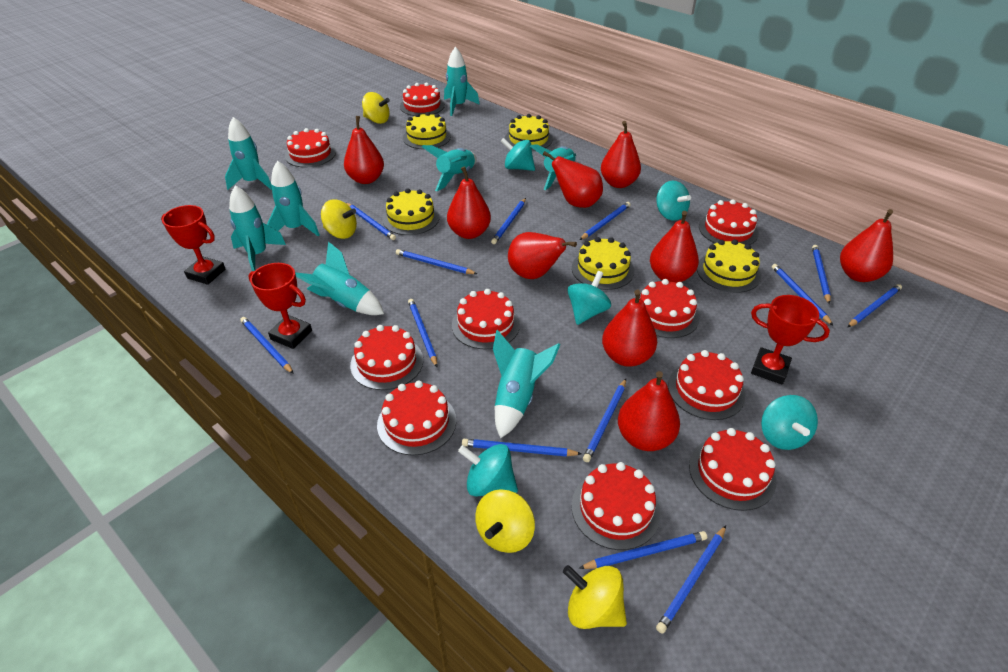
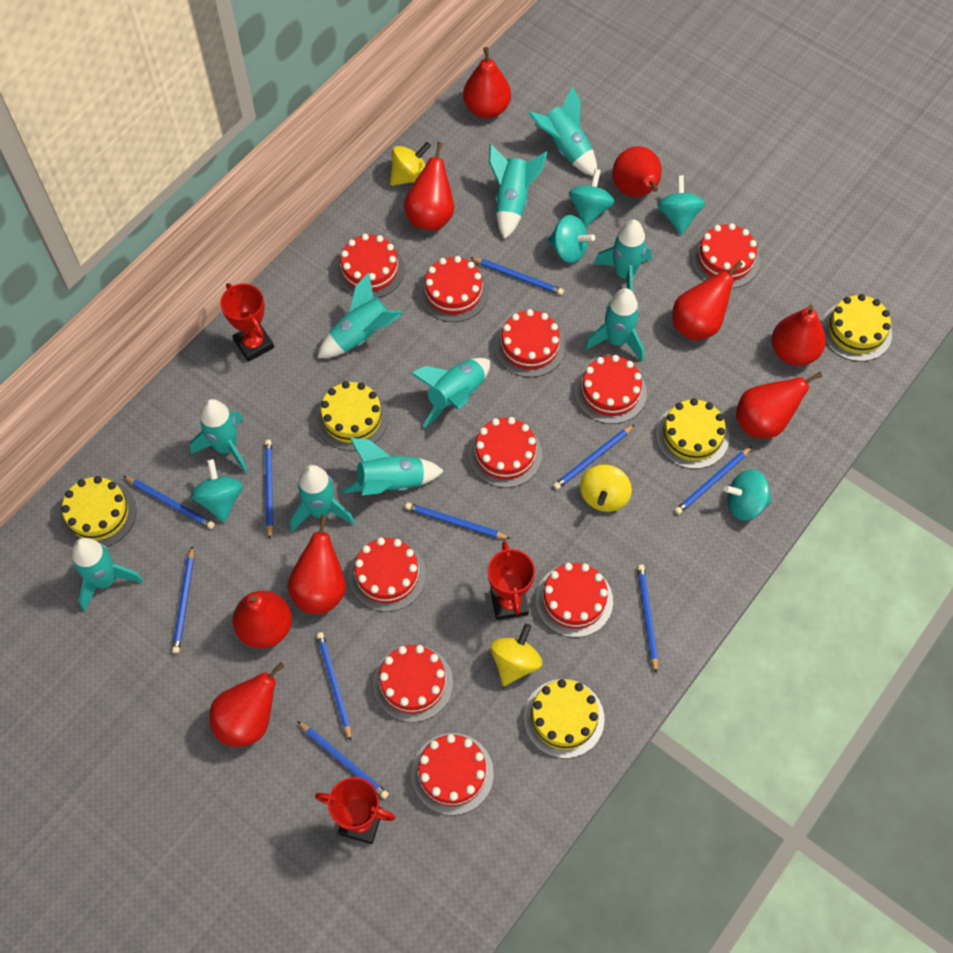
blue pencil: 13 -> 10
turquoise rocket: 8 -> 10
yellow spinning top: 4 -> 3

